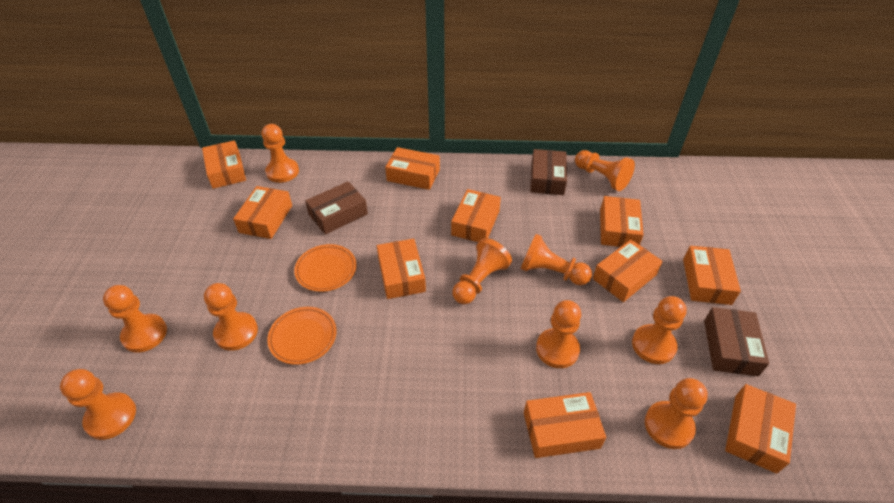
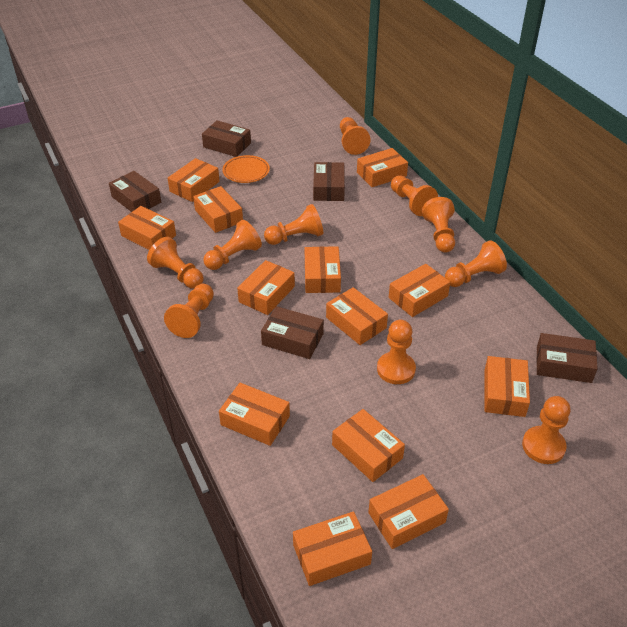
brown box: 3 -> 5
orange box: 10 -> 13
orange plate: 2 -> 1

